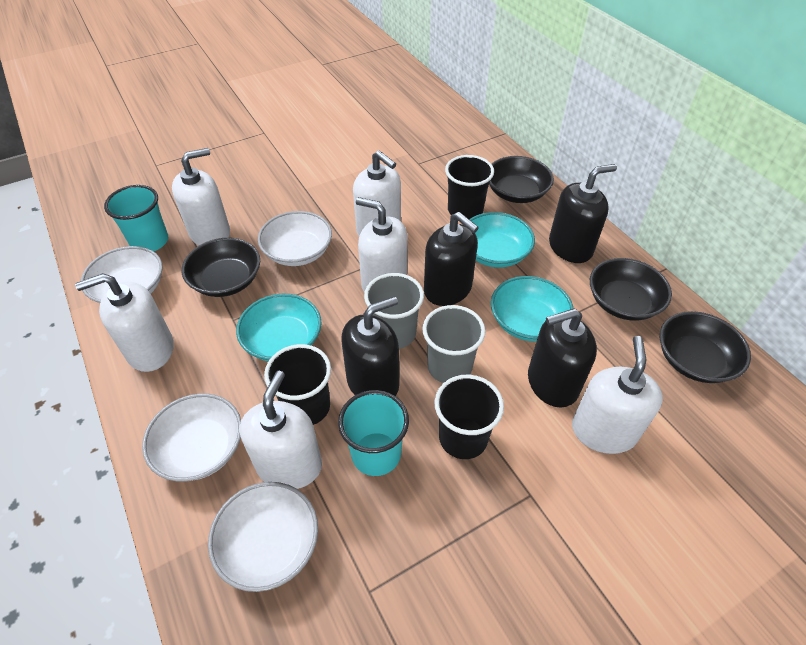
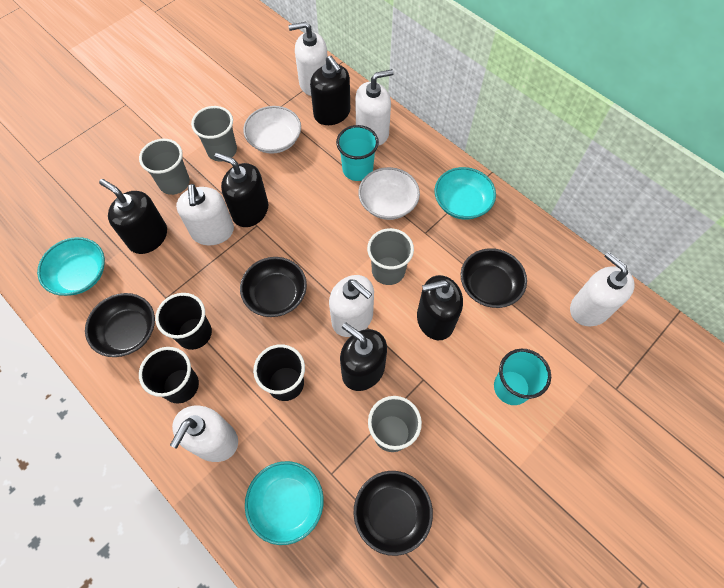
black soap dispenser: 4 -> 5
grey cup: 2 -> 4
white bowl: 4 -> 2

